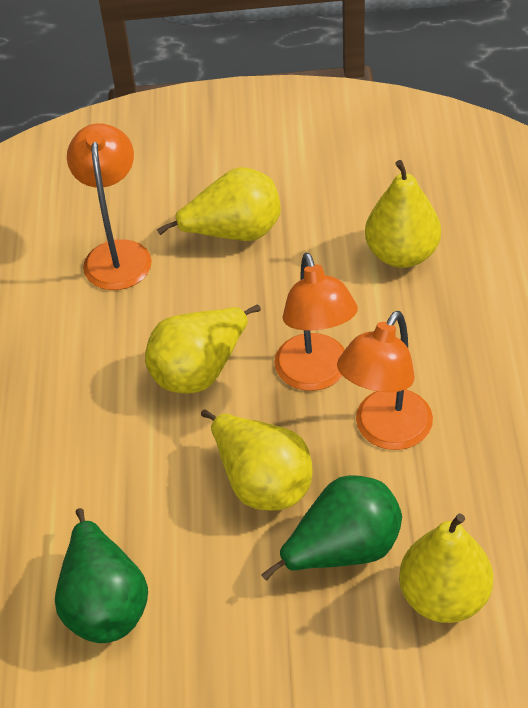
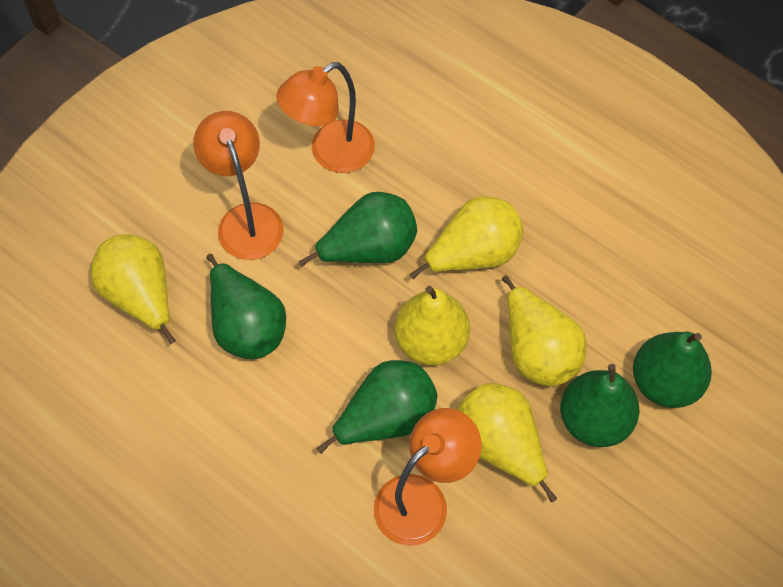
green pear: 2 -> 5

